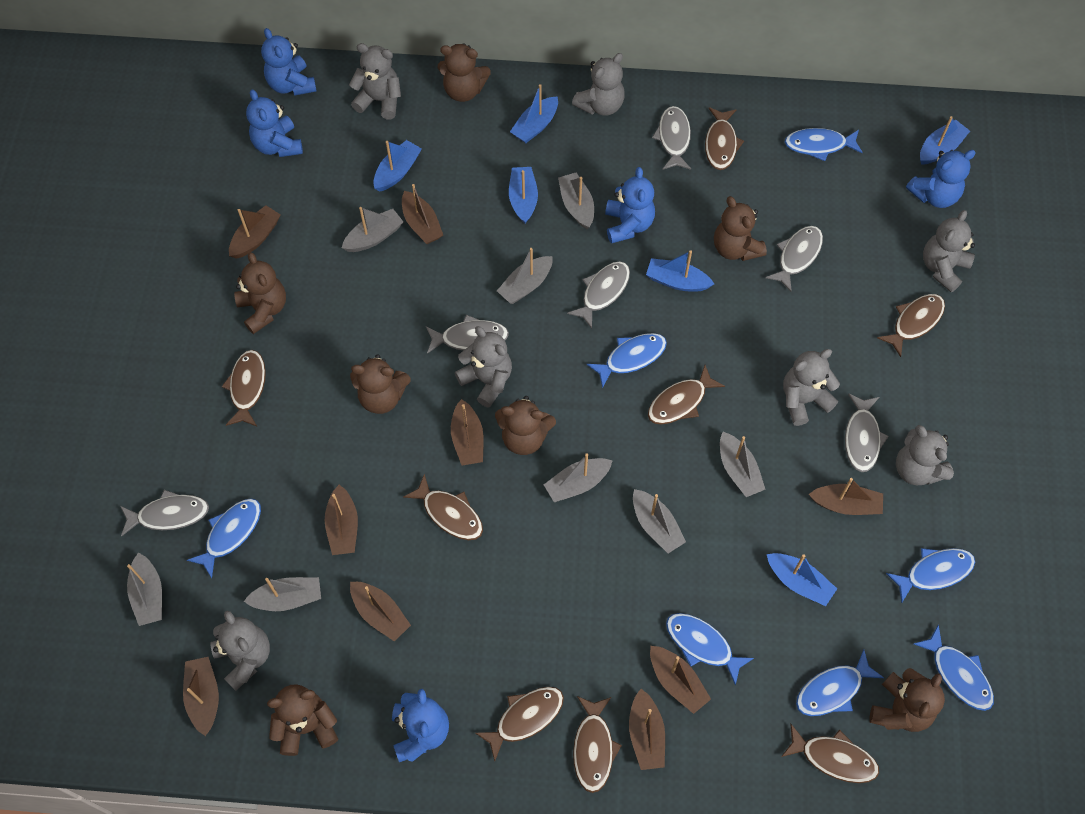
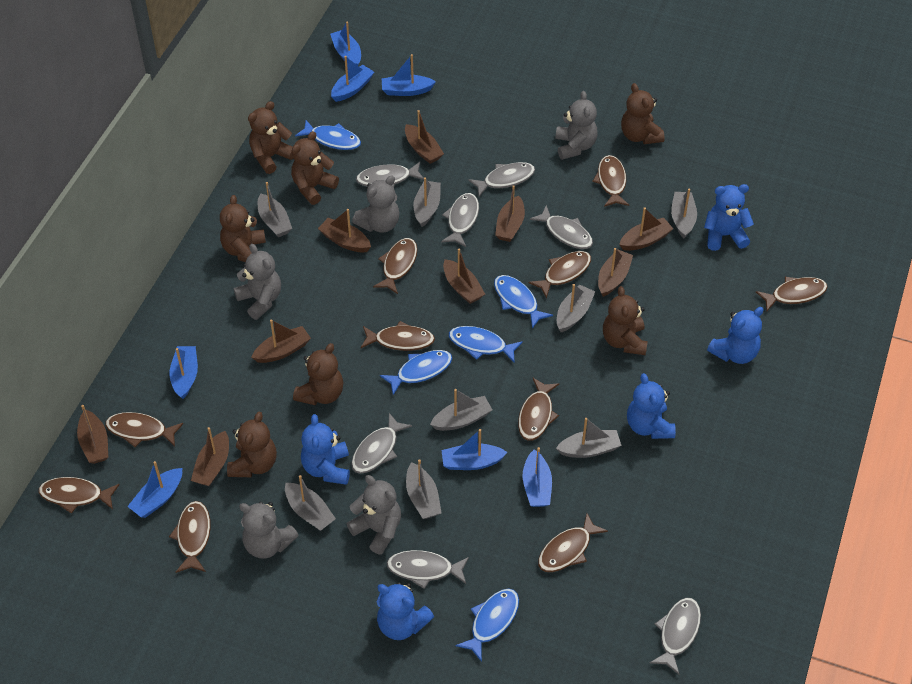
blue boat: 6 -> 7
blue fish: 7 -> 5
brown fish: 8 -> 10
grey fish: 6 -> 7
grey teddy bear: 7 -> 5

